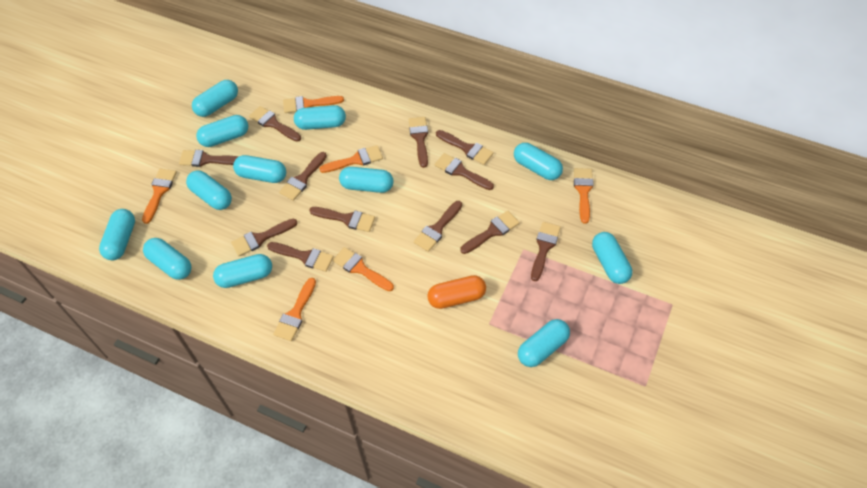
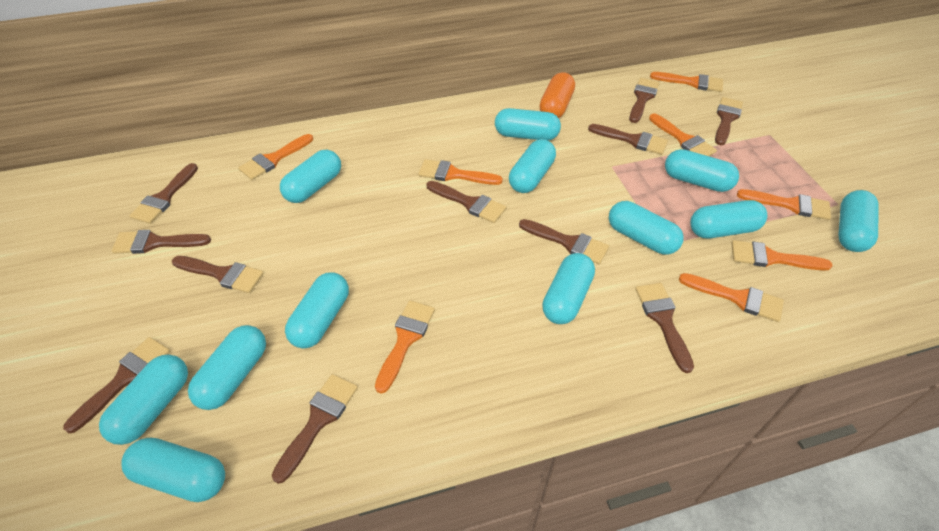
brown brush: 12 -> 11
orange brush: 6 -> 8

